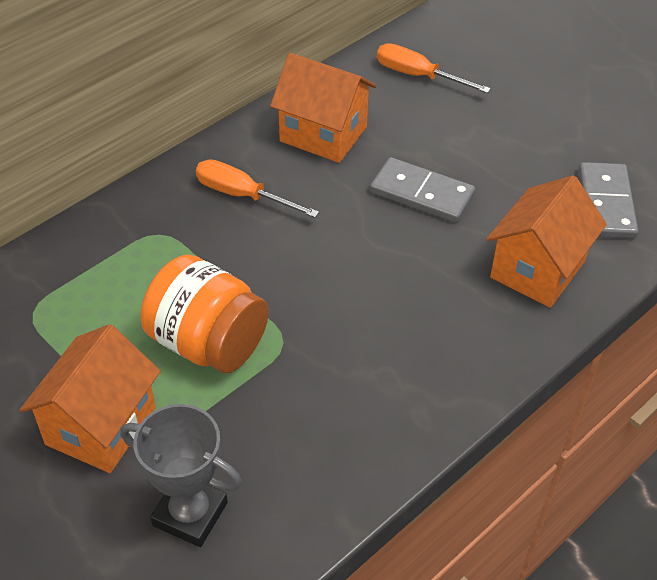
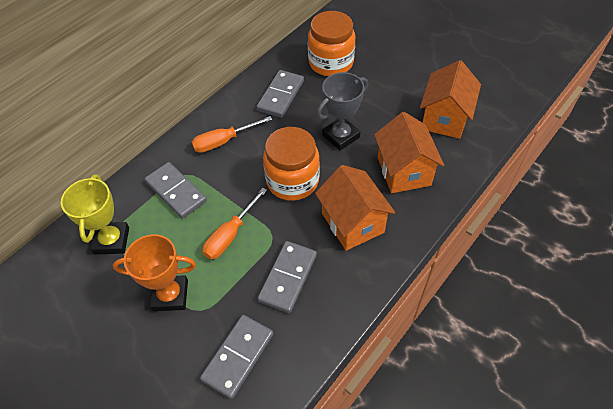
grey domino: 2 -> 4
orange jar: 1 -> 2
orange trophy: 0 -> 1
yellow trophy: 0 -> 1

